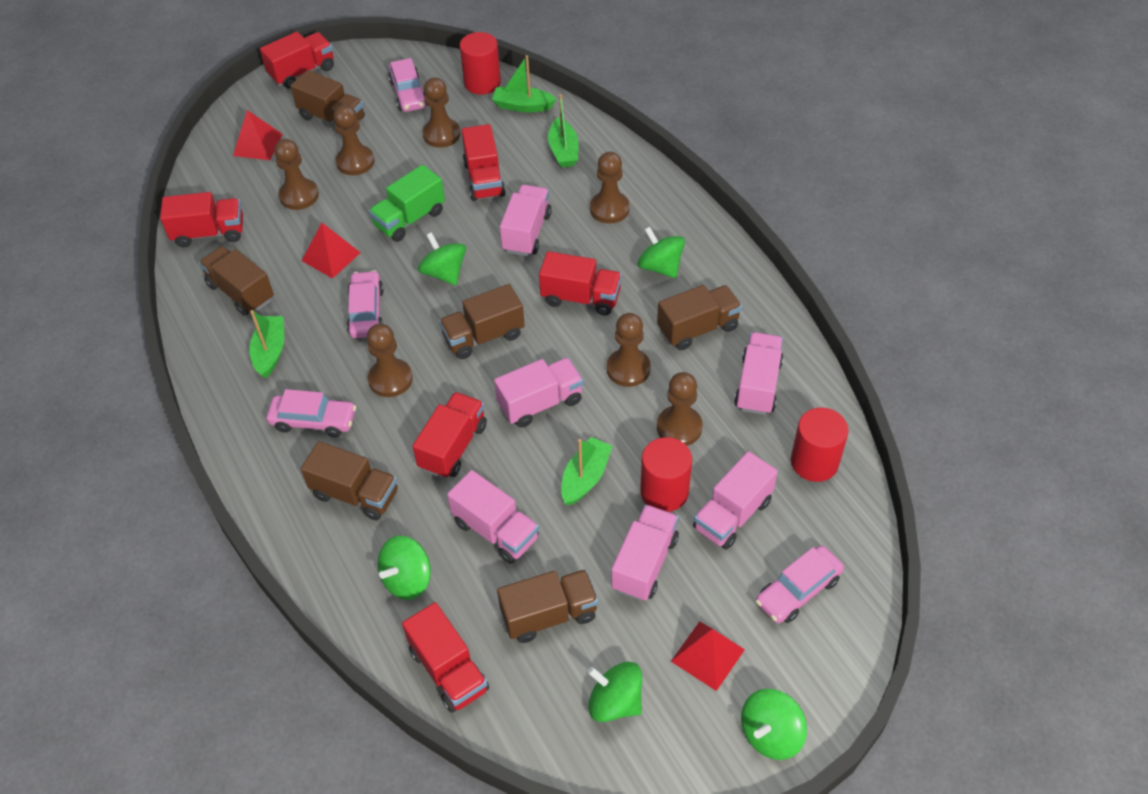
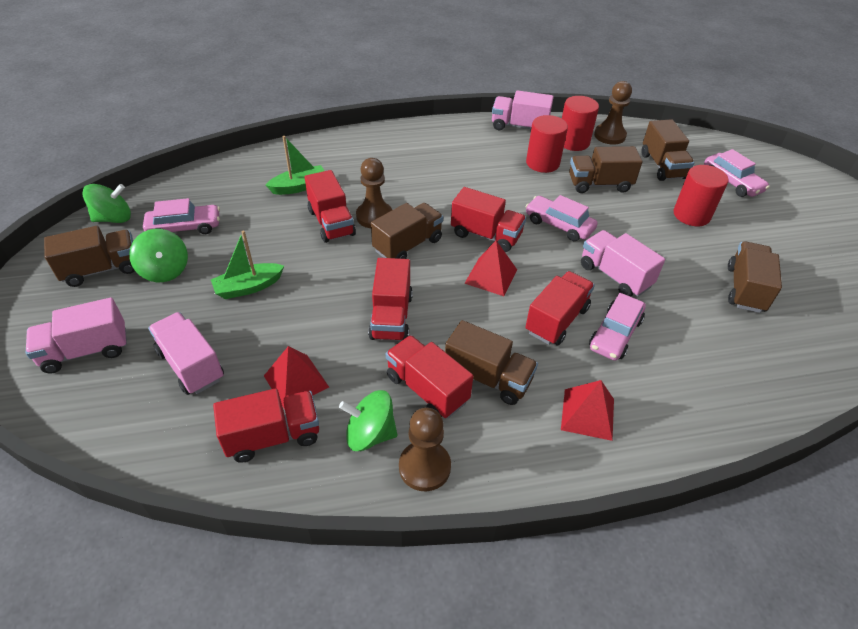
brown pawn: 7 -> 3
green boat: 4 -> 2
green spinning top: 5 -> 3
green truck: 1 -> 0
pink truck: 6 -> 4

